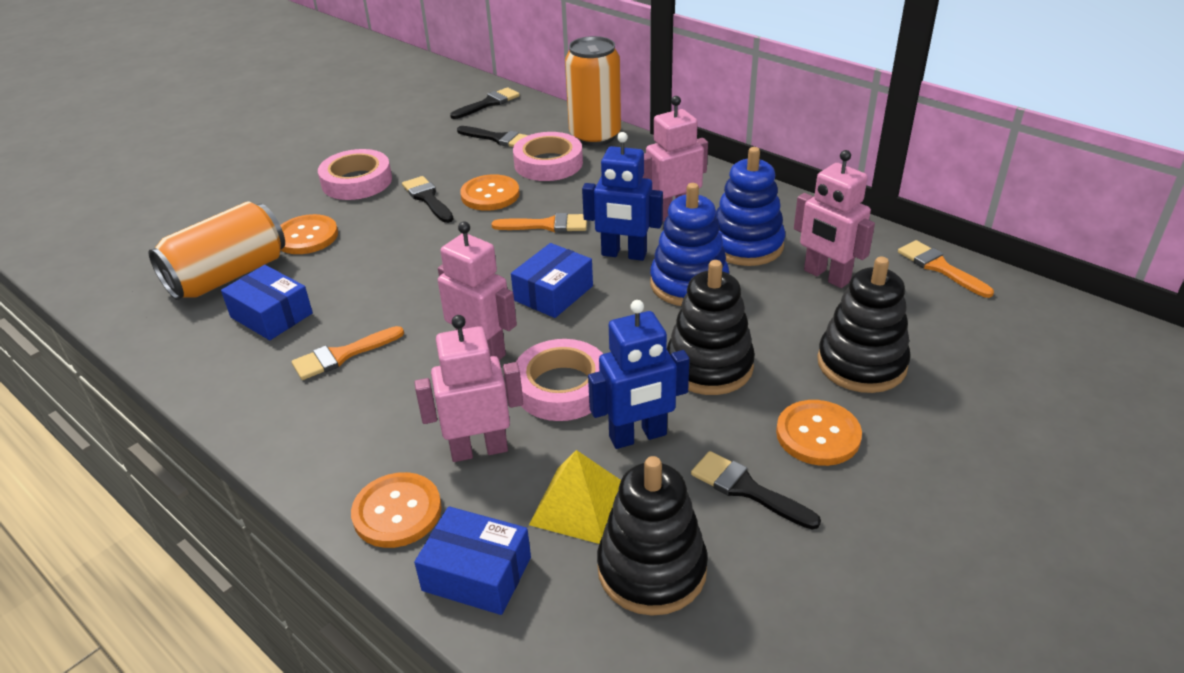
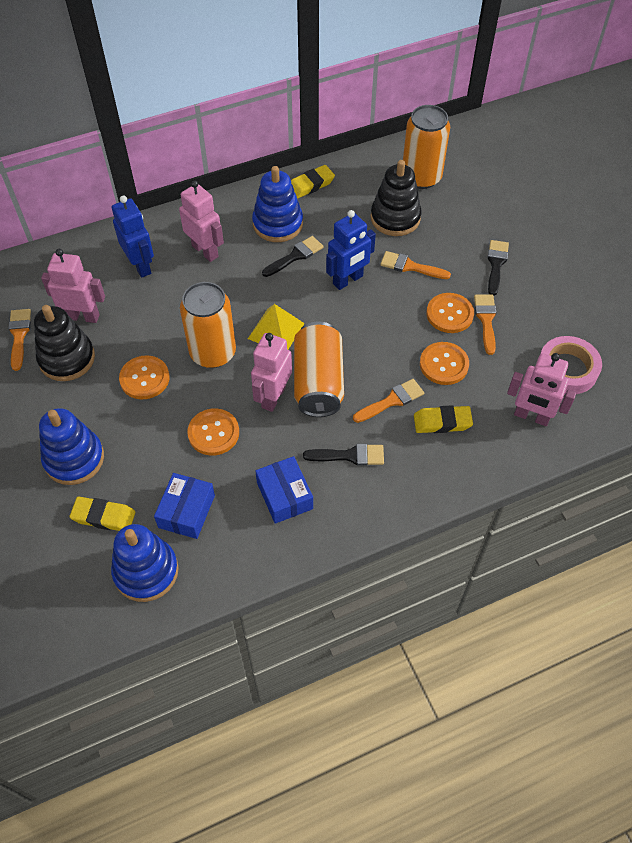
black brush: 4 -> 3
black stacking toy: 3 -> 2
blue box: 3 -> 2
blue stacking toy: 2 -> 3
orange brush: 3 -> 4
orange can: 2 -> 3
pink tape: 3 -> 1
yellow eraser: 0 -> 3

